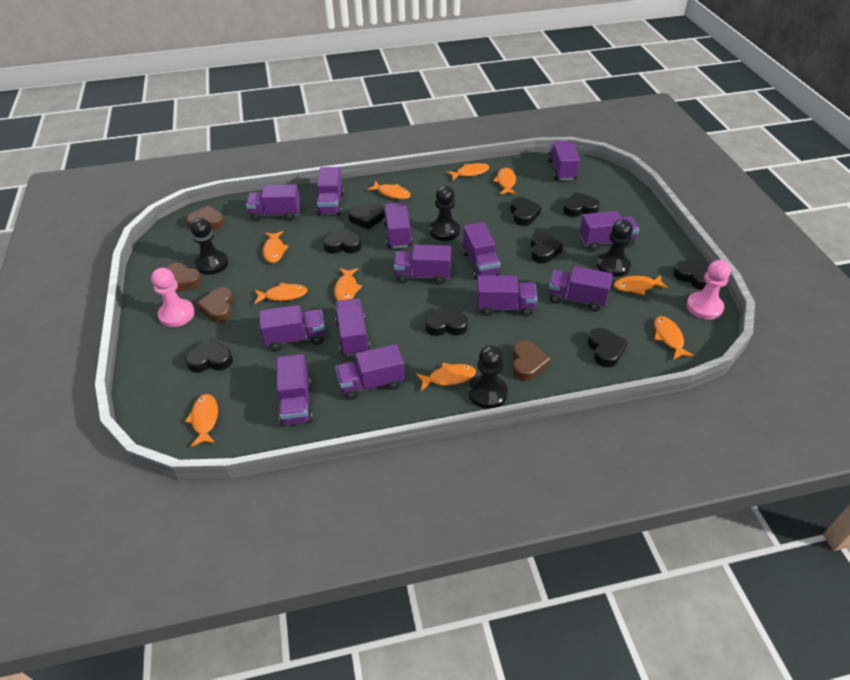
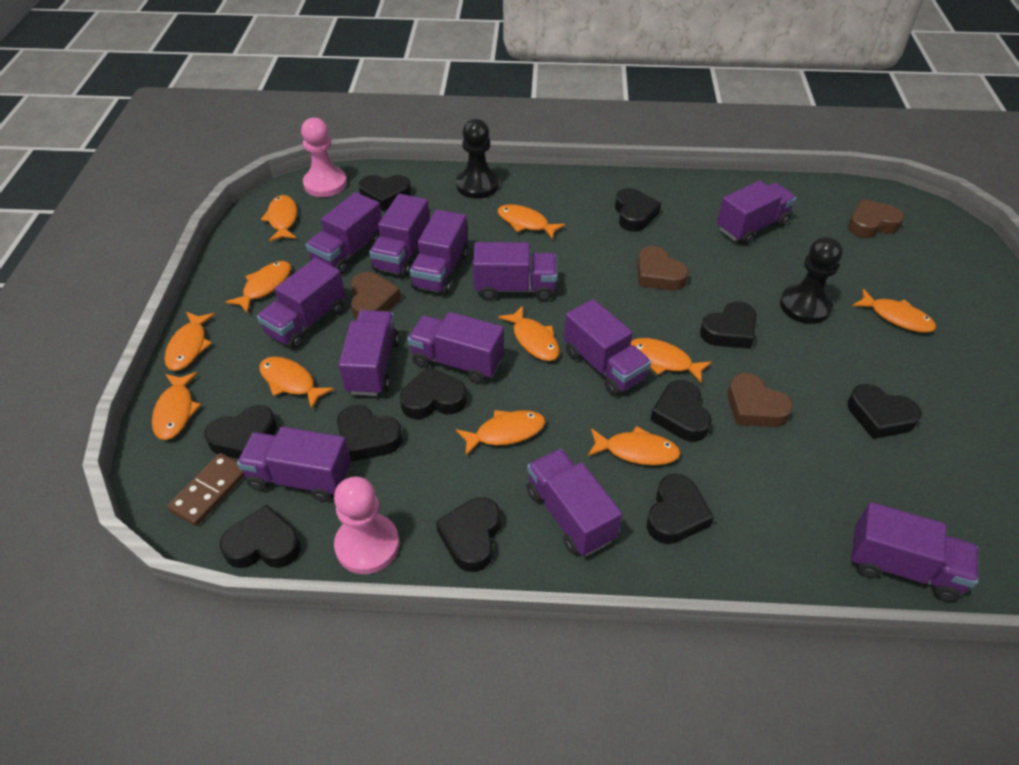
black heart: 9 -> 11
black pawn: 4 -> 2
brown domino: 0 -> 1
orange fish: 10 -> 11
purple truck: 13 -> 12

